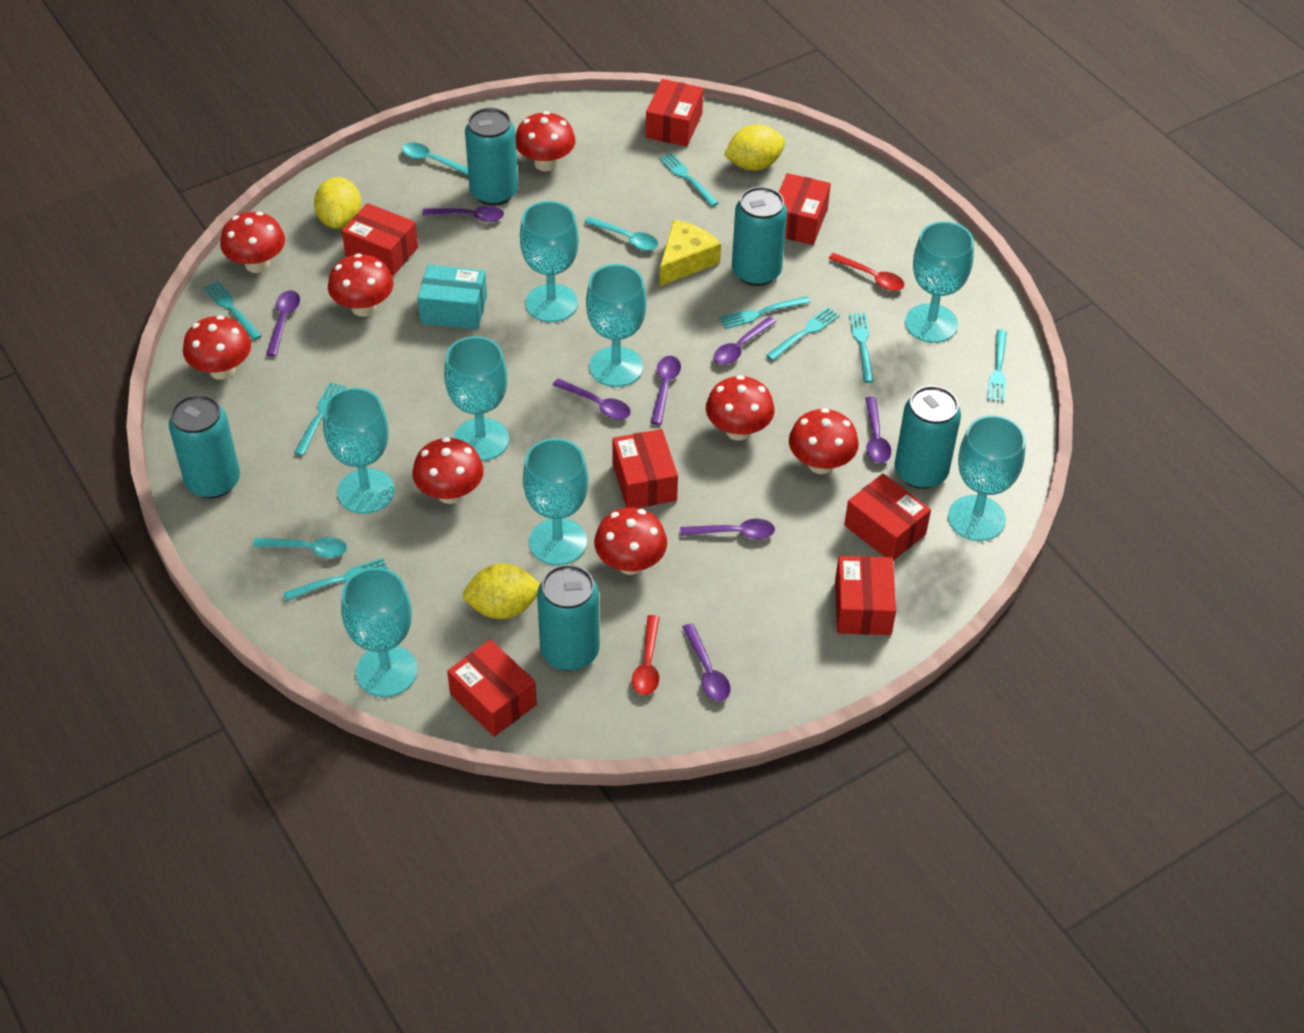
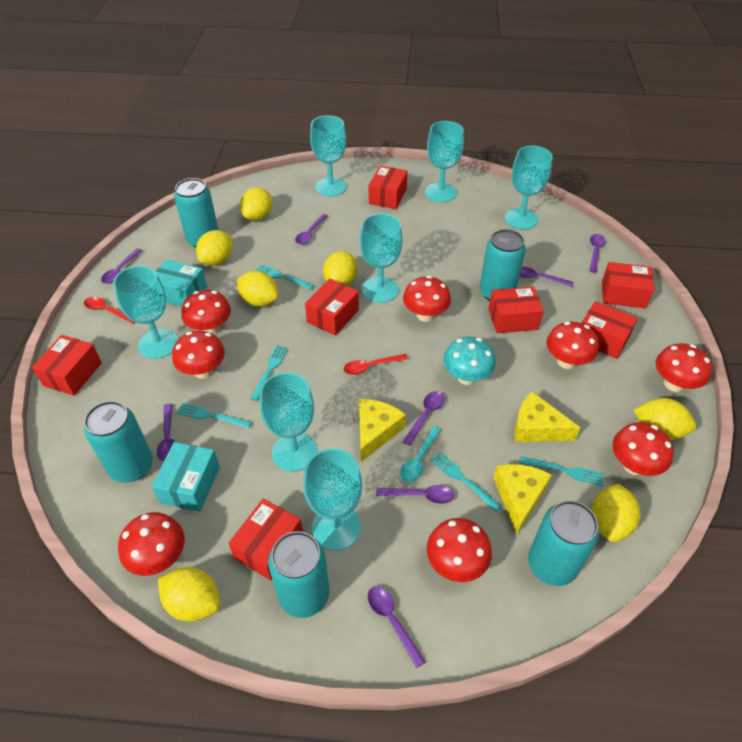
turquoise box: 1 -> 2
turquoise fork: 8 -> 5
turquoise goblet: 8 -> 7
turquoise mushroom: 0 -> 1
turquoise spoon: 3 -> 1
yellow cheese: 1 -> 3
yellow lemon: 3 -> 7

